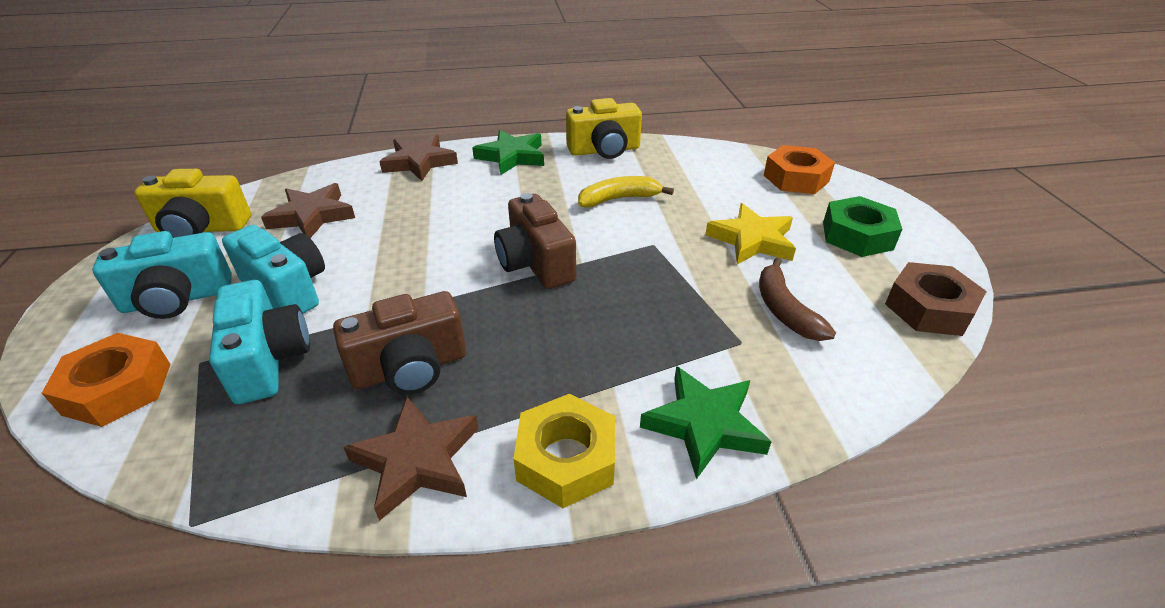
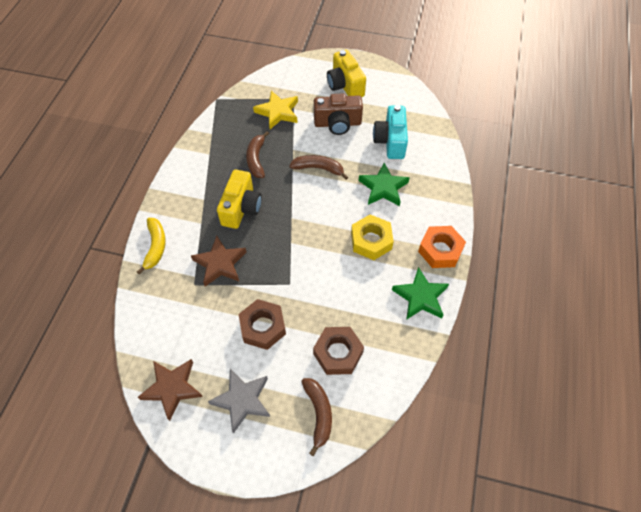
brown banana: 1 -> 3
brown camera: 2 -> 1
brown nut: 1 -> 2
brown star: 3 -> 2
green nut: 1 -> 0
grey star: 0 -> 1
orange nut: 2 -> 1
turquoise camera: 3 -> 1

